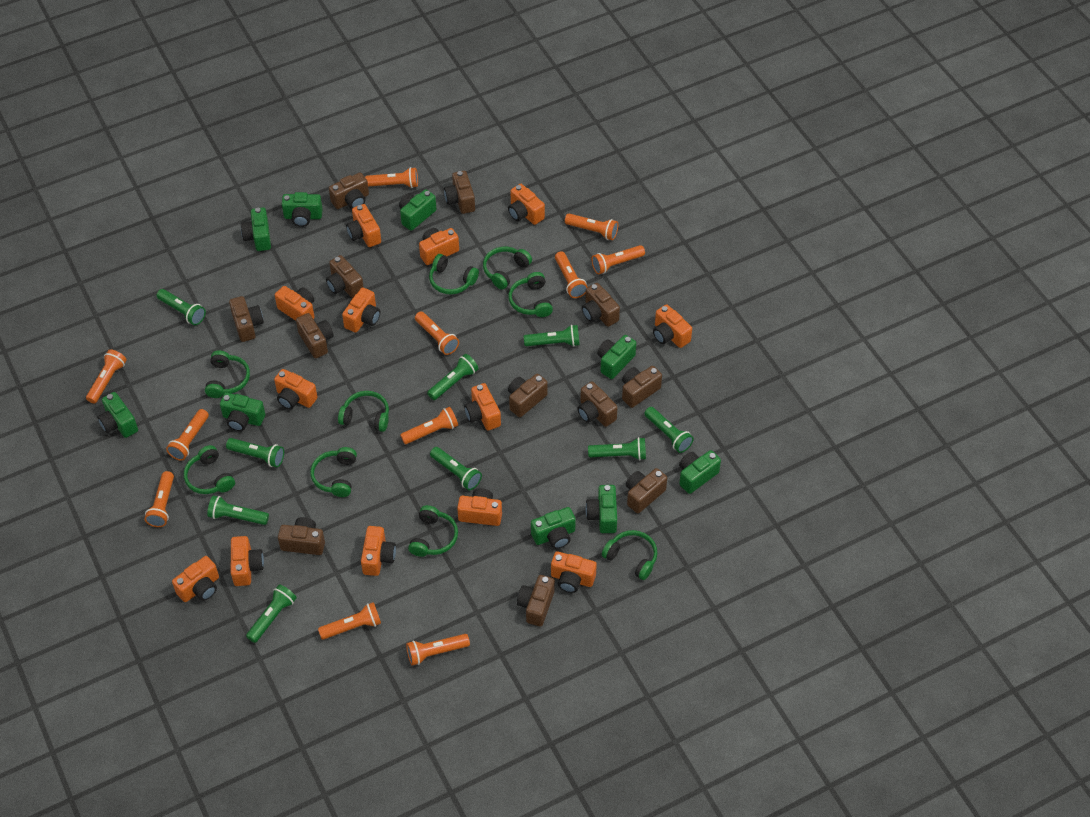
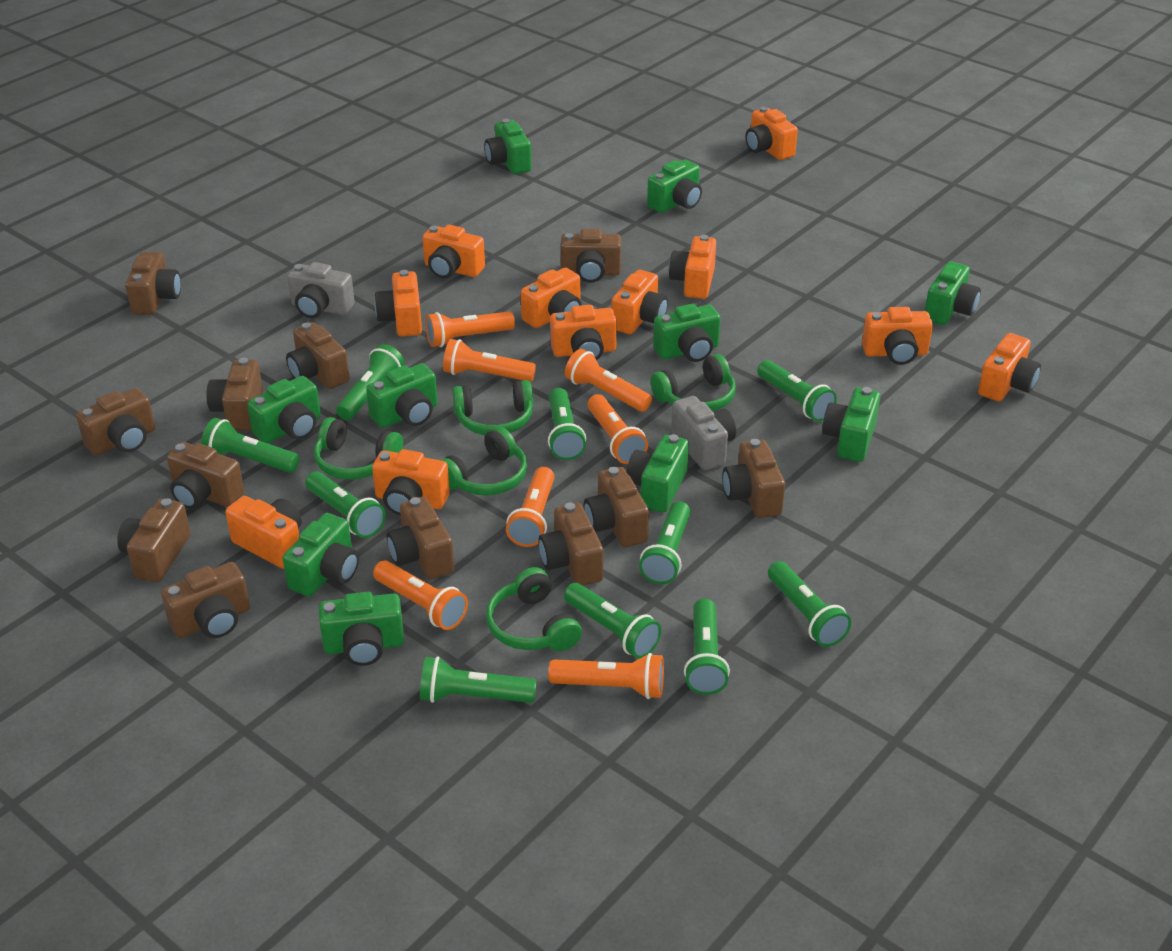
green camera: 9 -> 10
green flashlight: 9 -> 10
green headphones: 9 -> 5
grey camera: 0 -> 2
orange camera: 13 -> 11
orange flashlight: 11 -> 7

